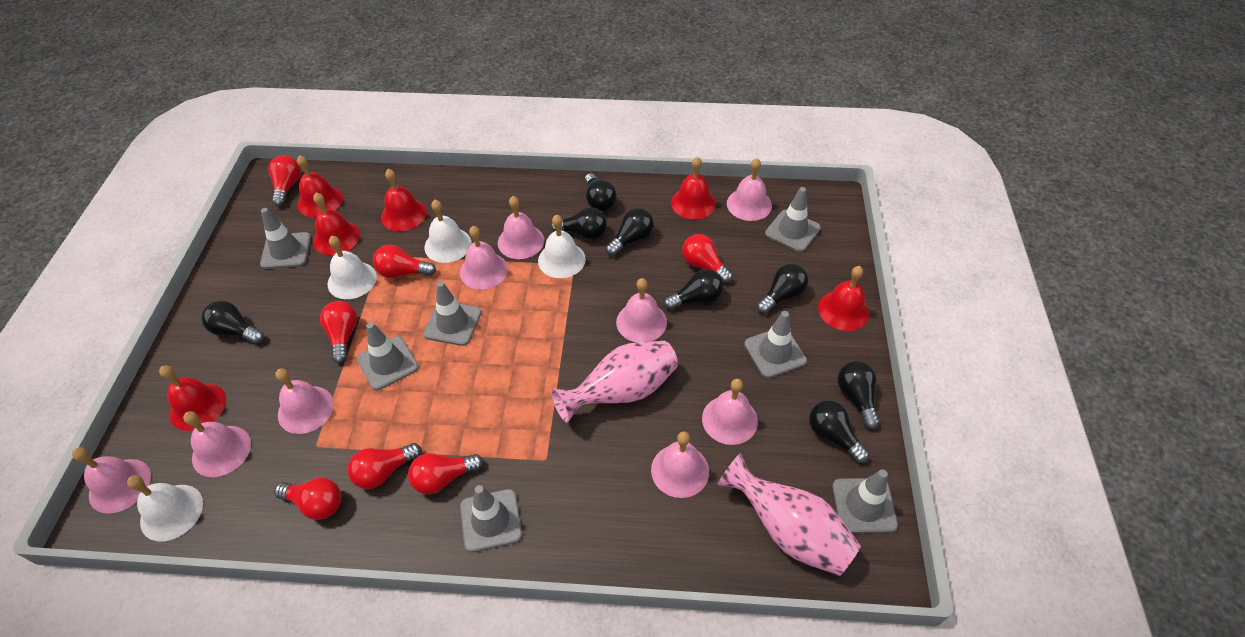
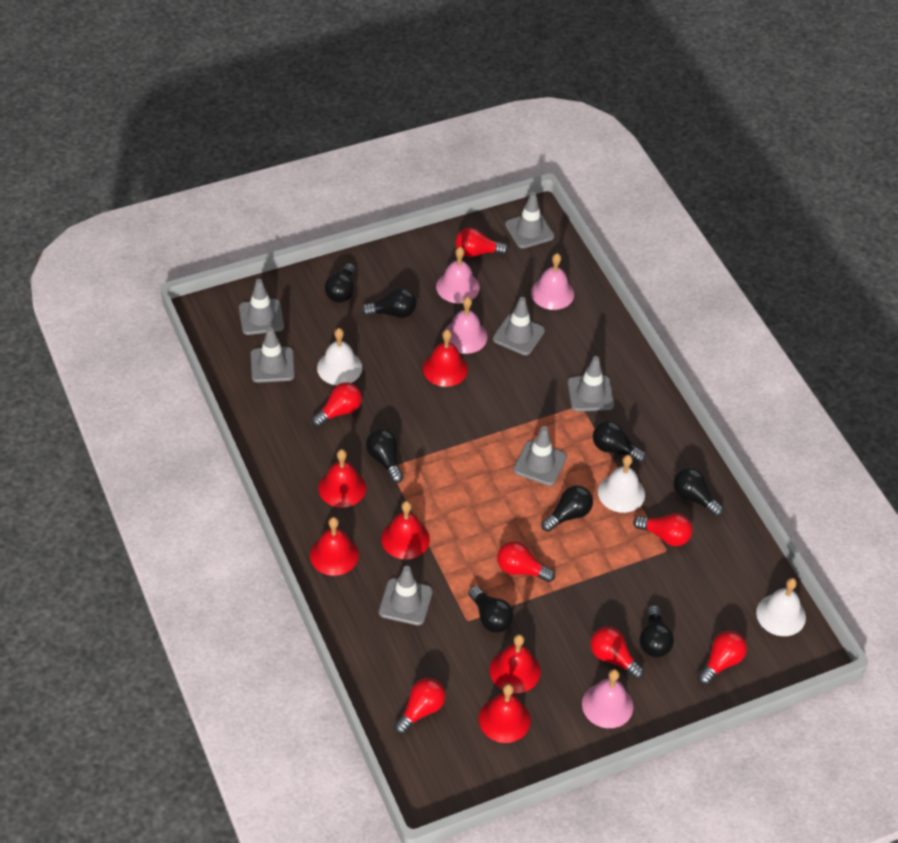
pink bell: 9 -> 4
pink vase: 2 -> 0
white bell: 4 -> 3

